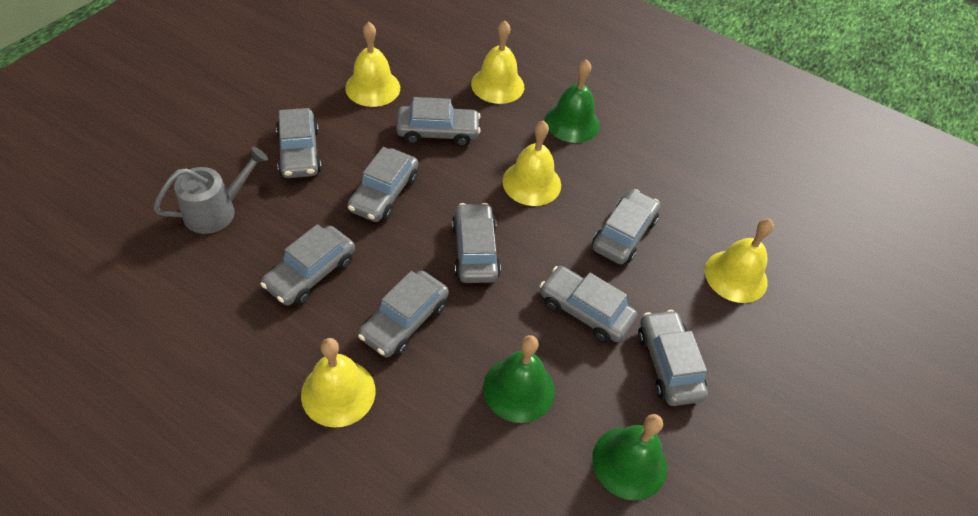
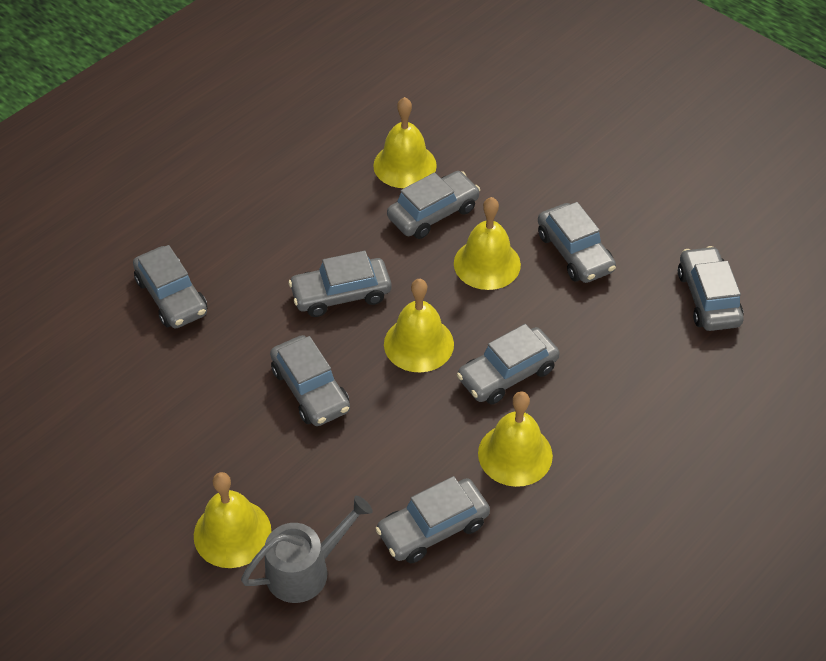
green bell: 3 -> 0
grey car: 9 -> 8

